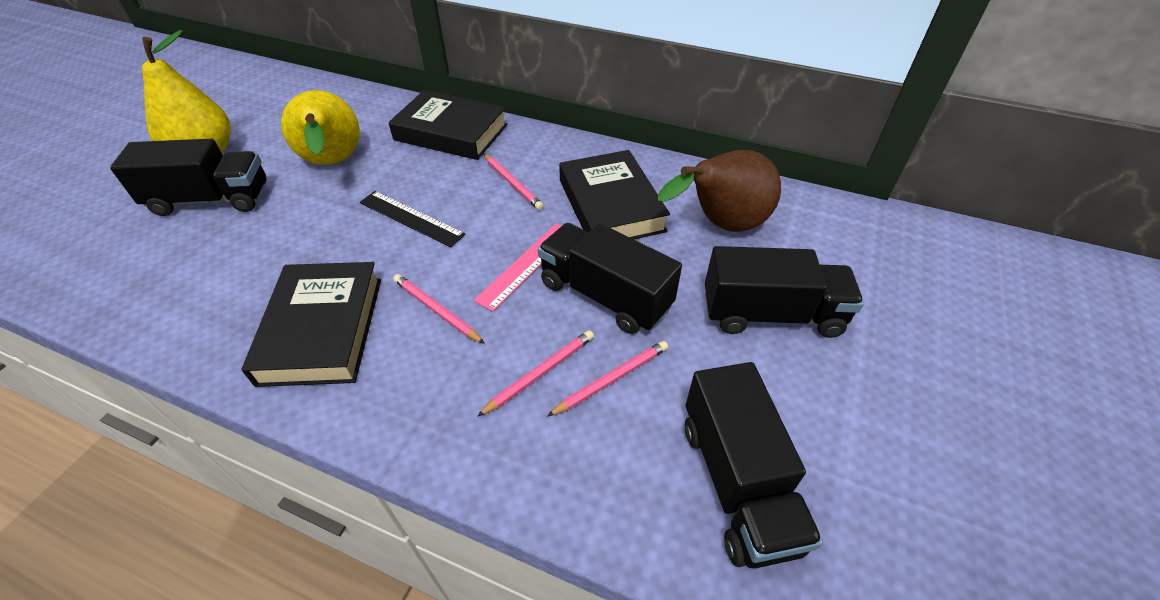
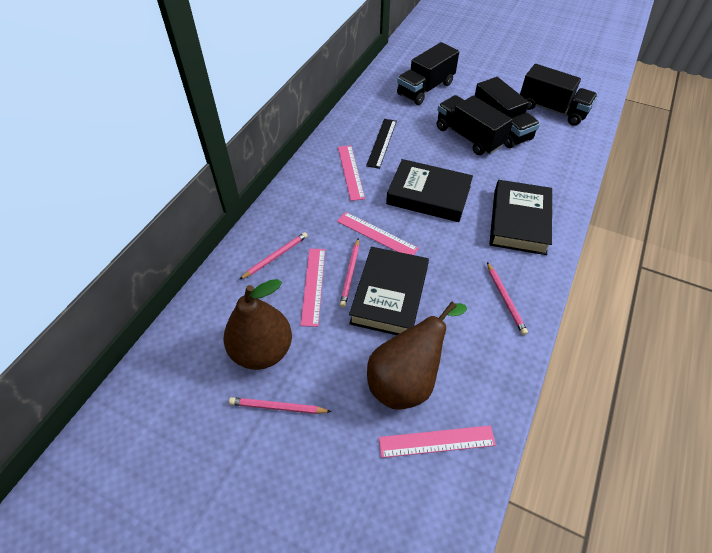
brown pear: 1 -> 2
pink ruler: 1 -> 4
yellow pear: 2 -> 0

